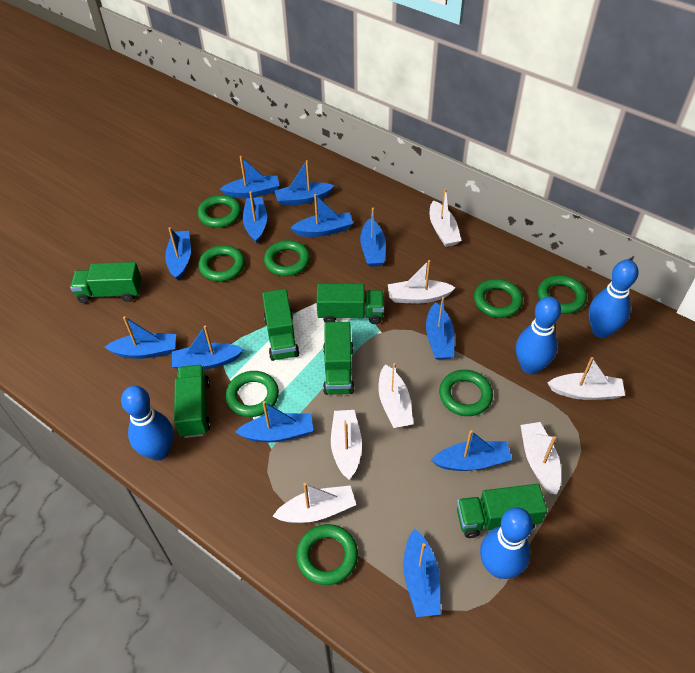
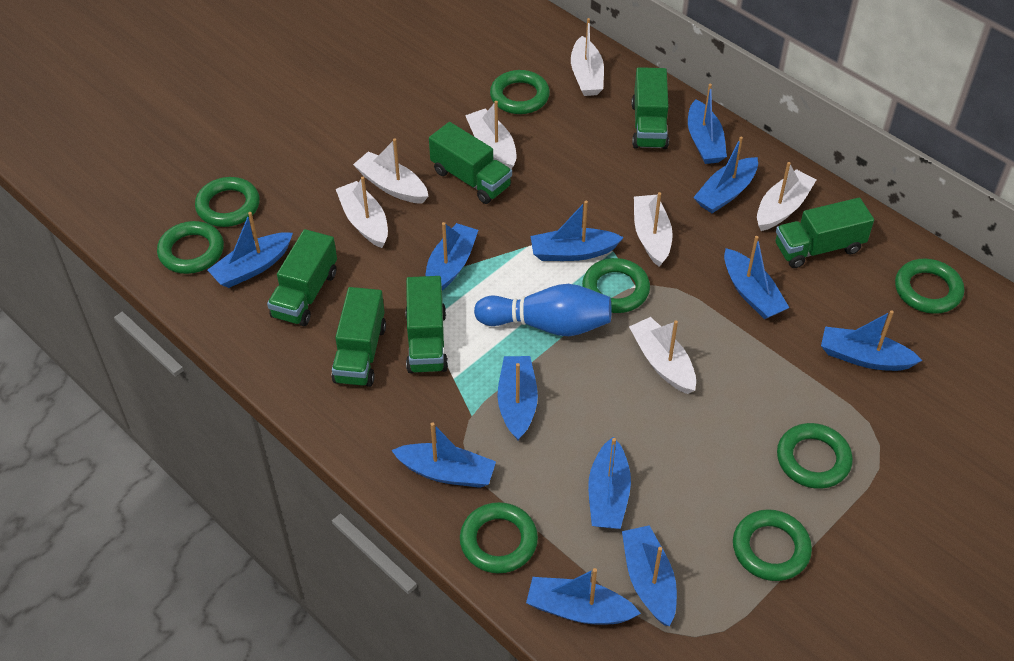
blue bowling pin: 4 -> 1

